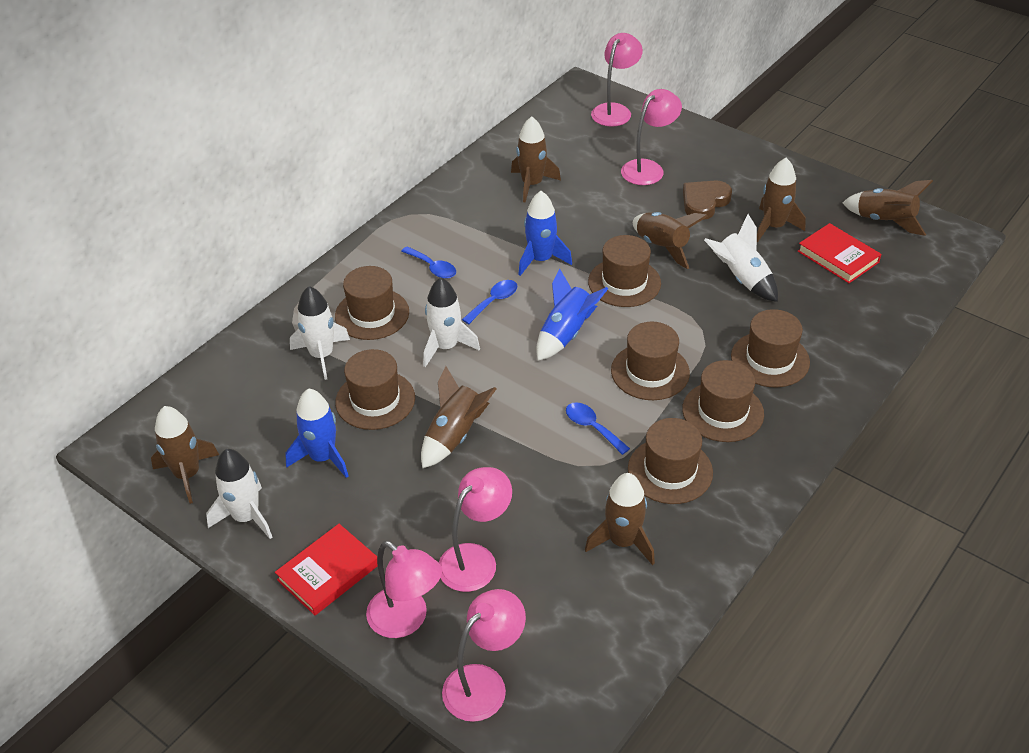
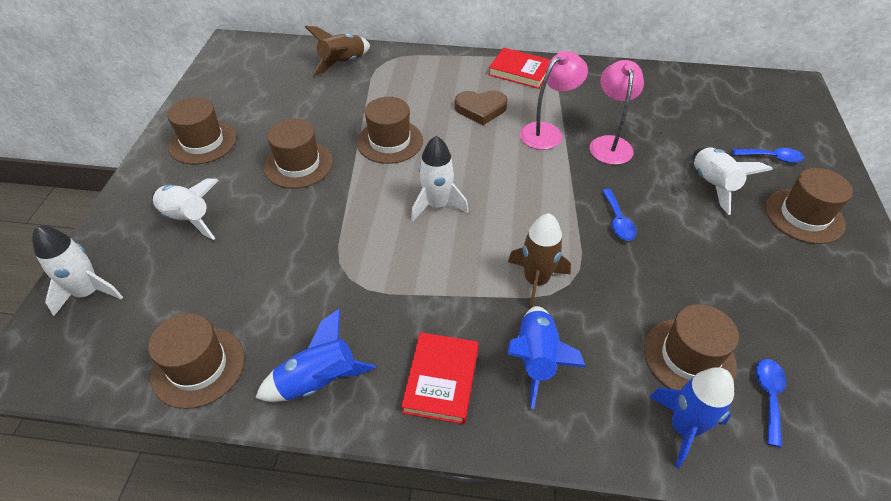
brown hat: 7 -> 6
brown rocket: 7 -> 2
pink lamp: 5 -> 2

